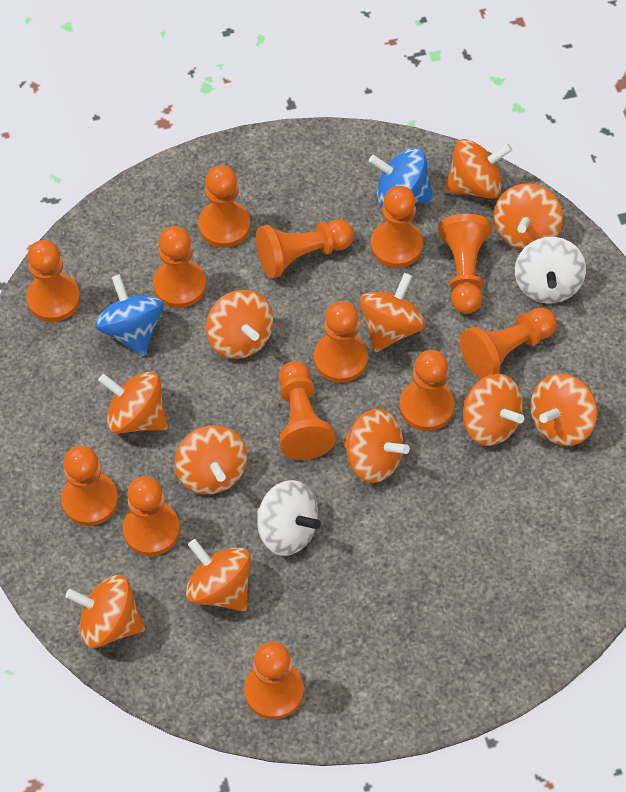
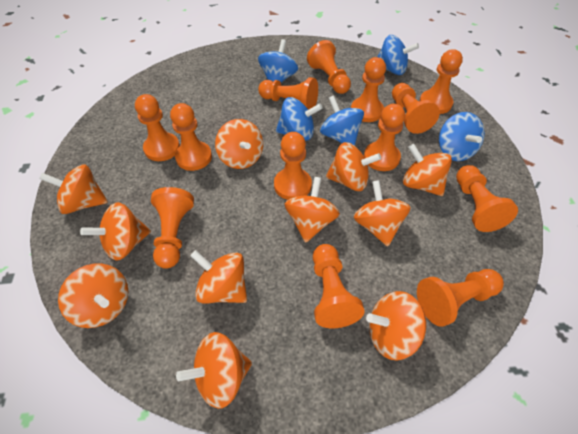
blue spinning top: 2 -> 5
white spinning top: 2 -> 0

